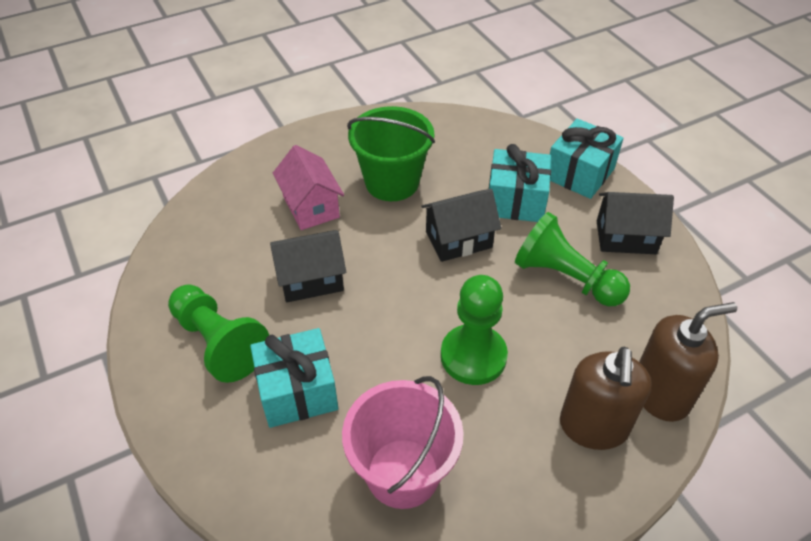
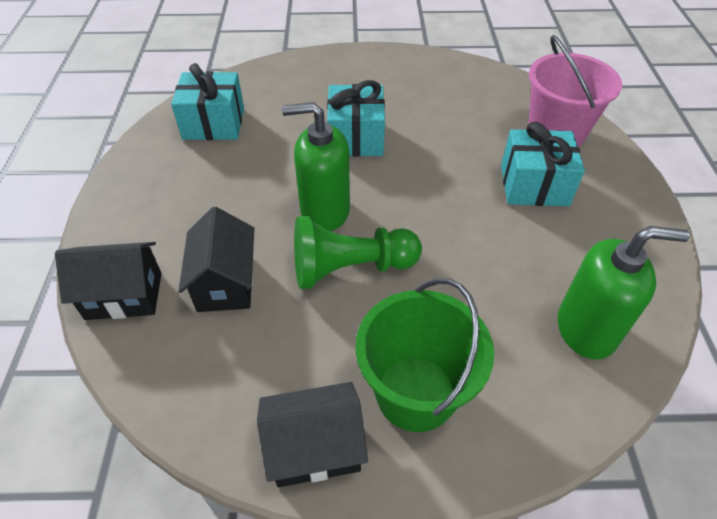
brown soap dispenser: 2 -> 0
green pawn: 3 -> 1
green soap dispenser: 0 -> 2
pink house: 1 -> 0

